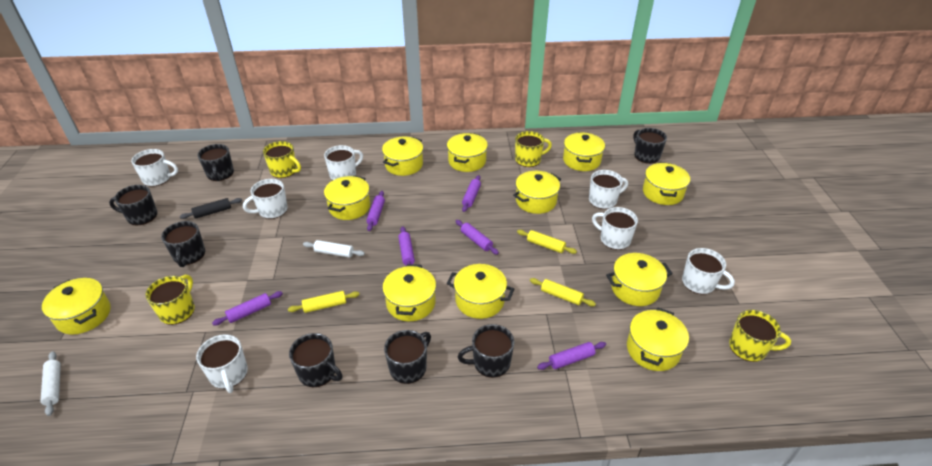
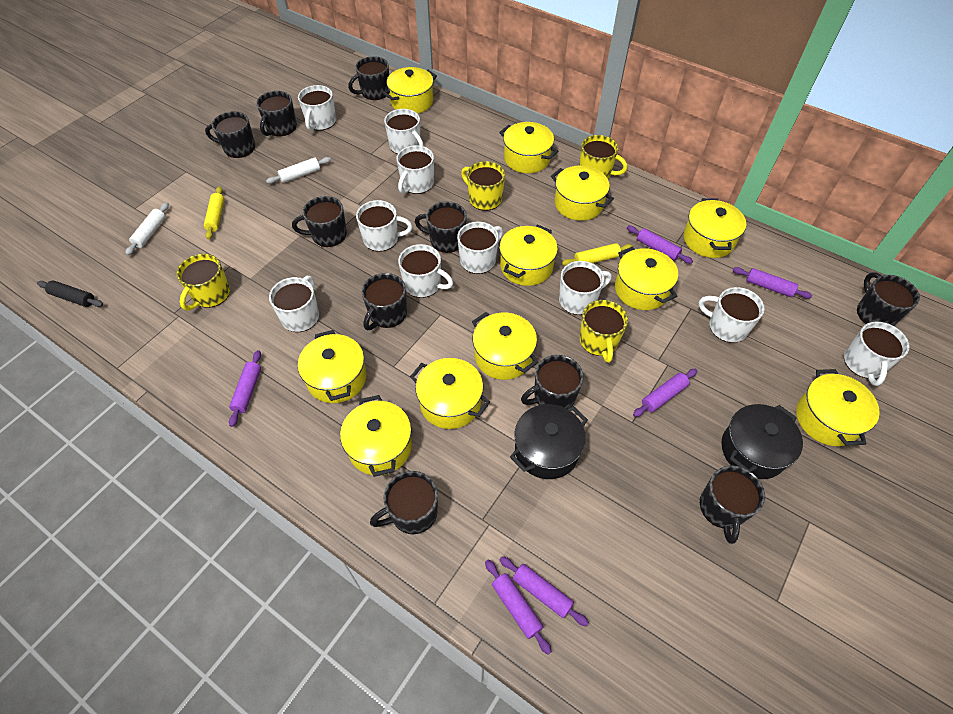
black mug: 7 -> 10
black pot: 0 -> 2
white mug: 7 -> 10
yellow rolling pin: 3 -> 2

